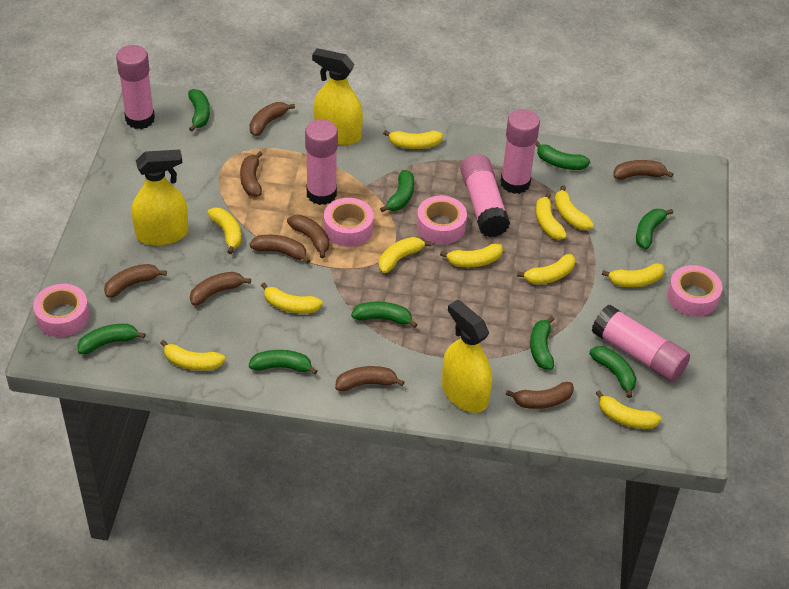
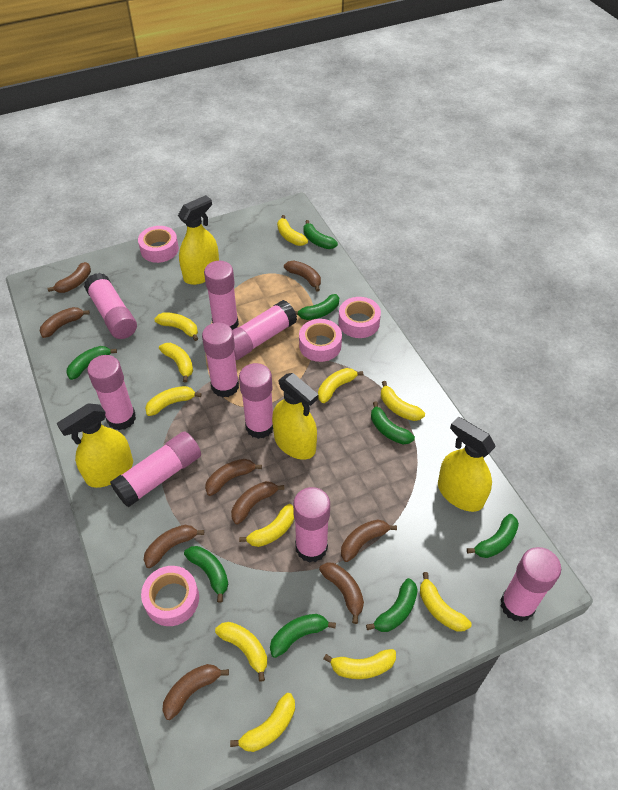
green banana: 9 -> 8
pink glue stick: 5 -> 9
yellow spray bottle: 3 -> 4

